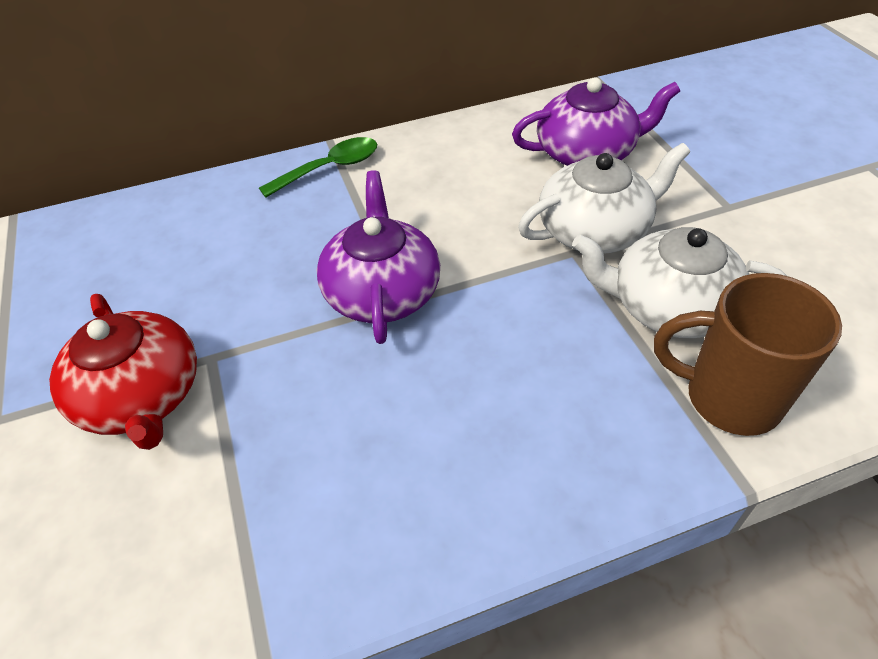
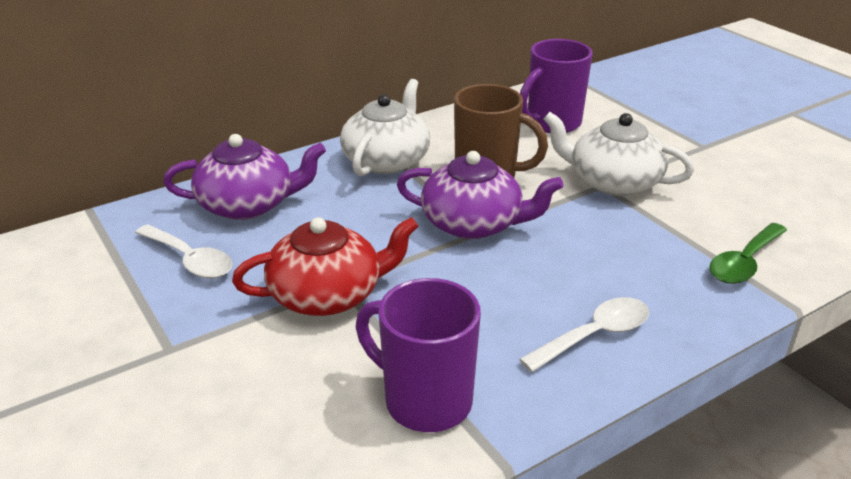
purple mug: 0 -> 2
white spoon: 0 -> 2

